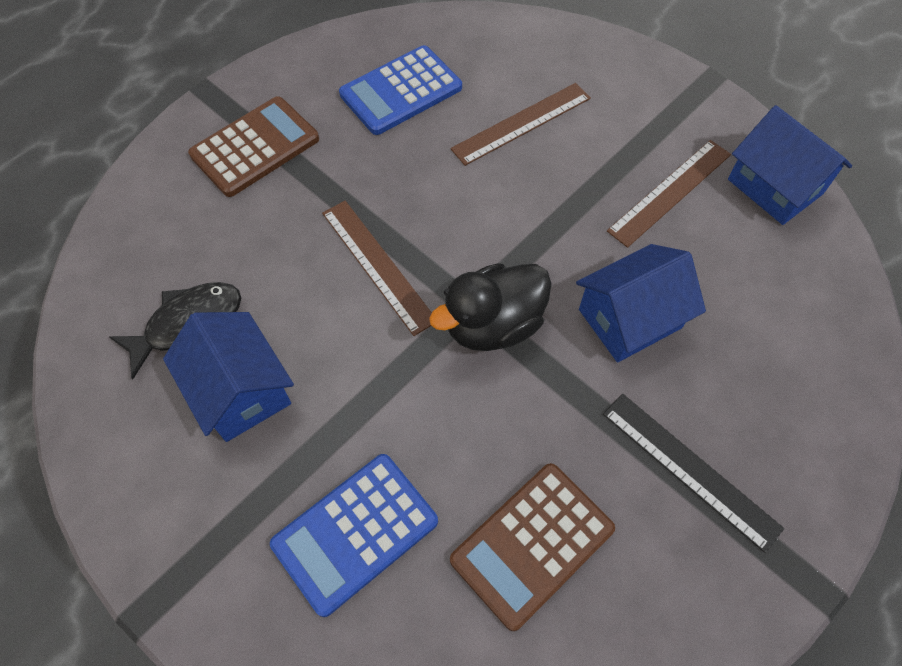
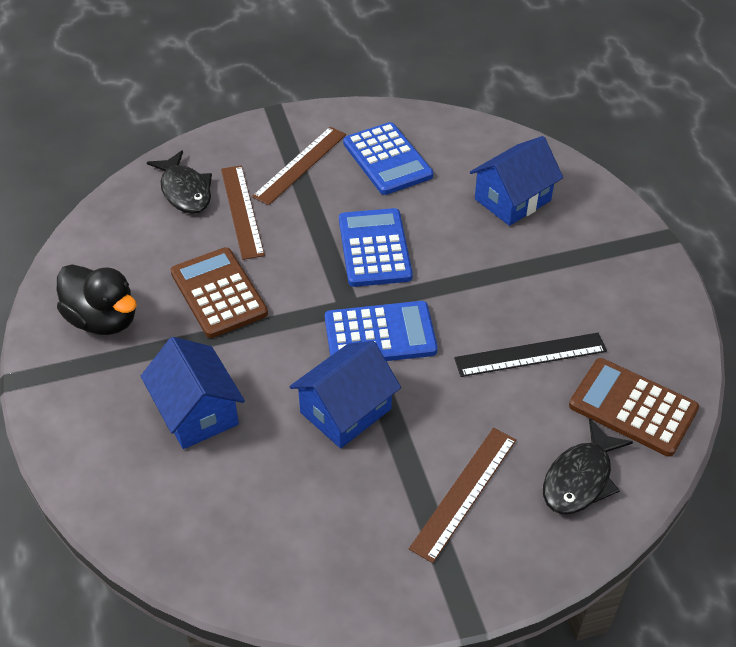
black fish: 1 -> 2
blue calculator: 2 -> 3

